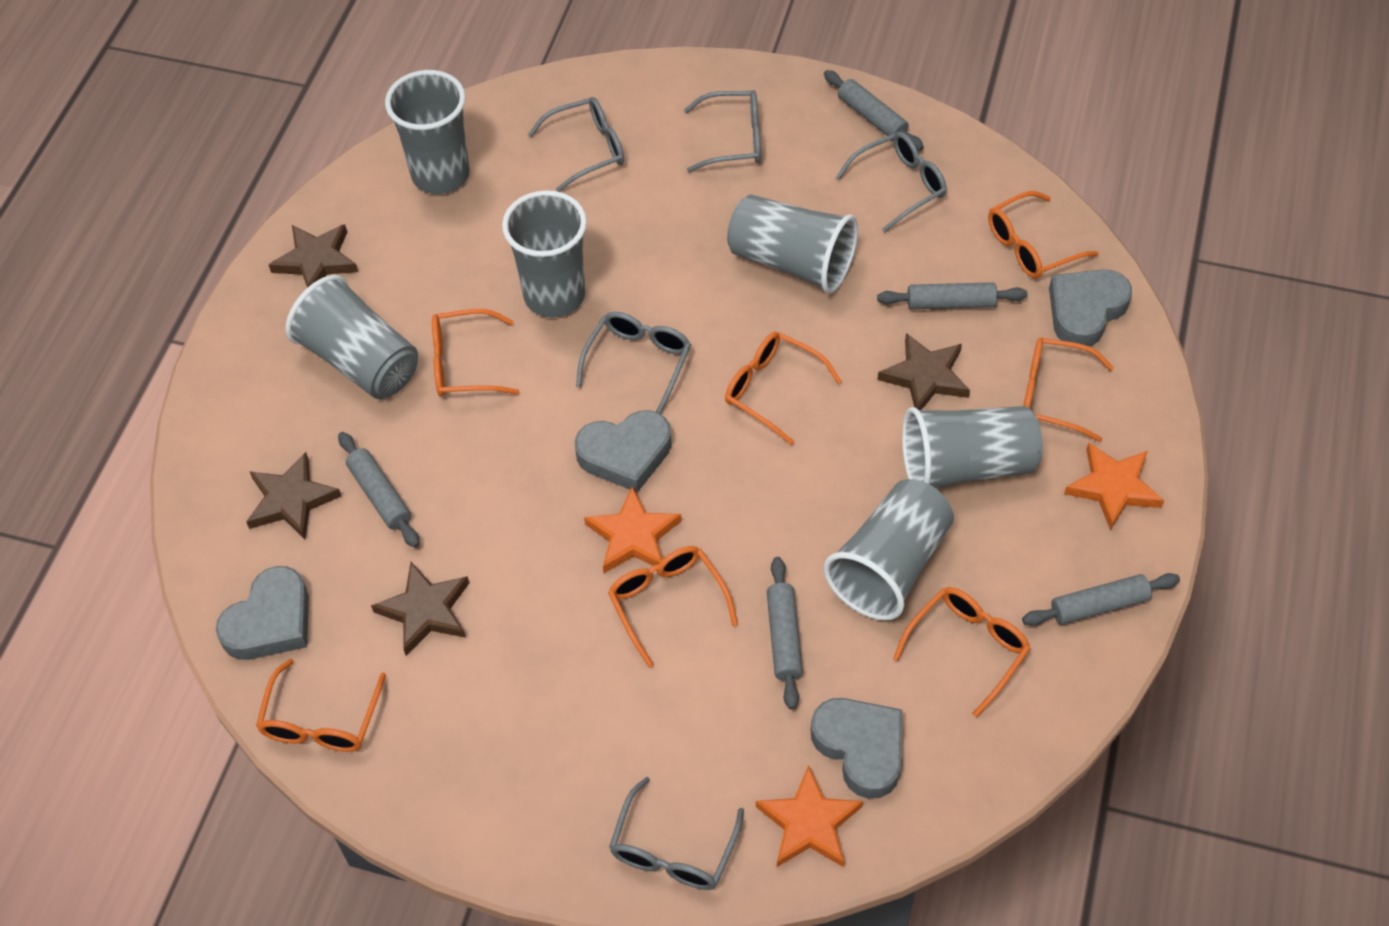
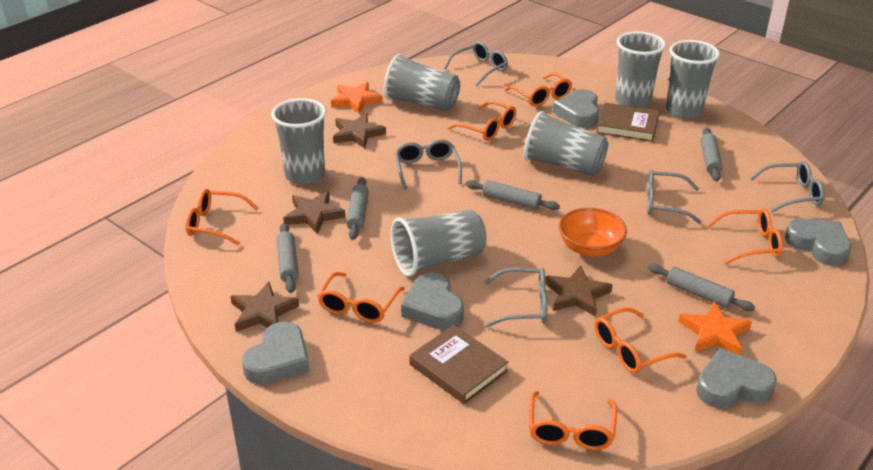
brown book: 0 -> 2
grey heart: 4 -> 5
orange bowl: 0 -> 1
orange star: 3 -> 2

